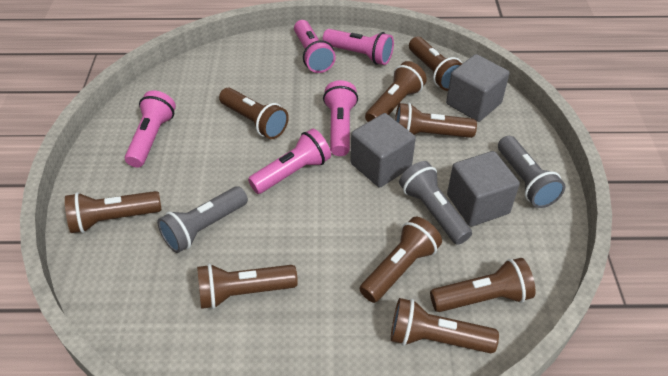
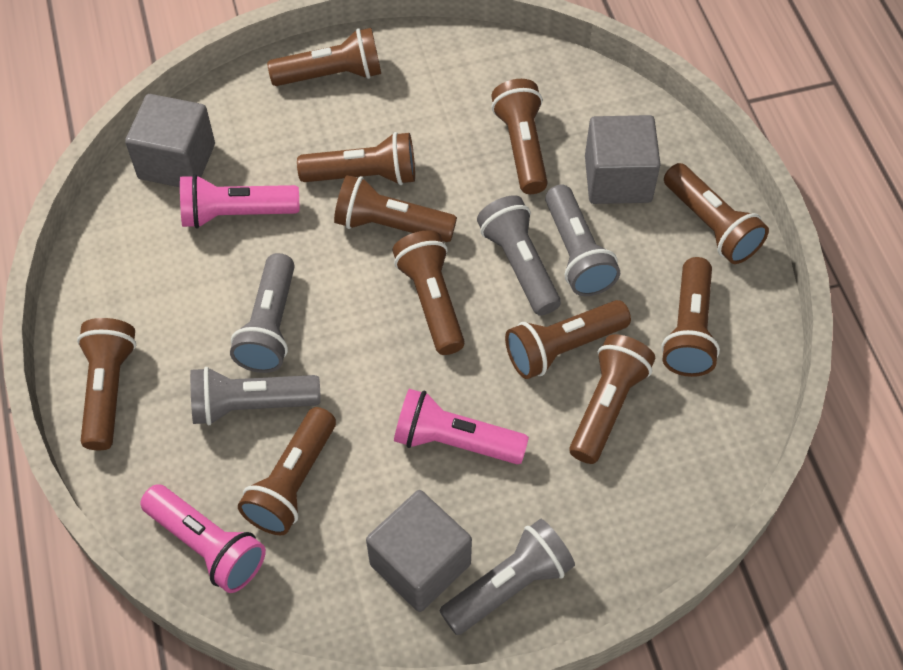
brown flashlight: 9 -> 11
grey flashlight: 3 -> 5
pink flashlight: 5 -> 3

